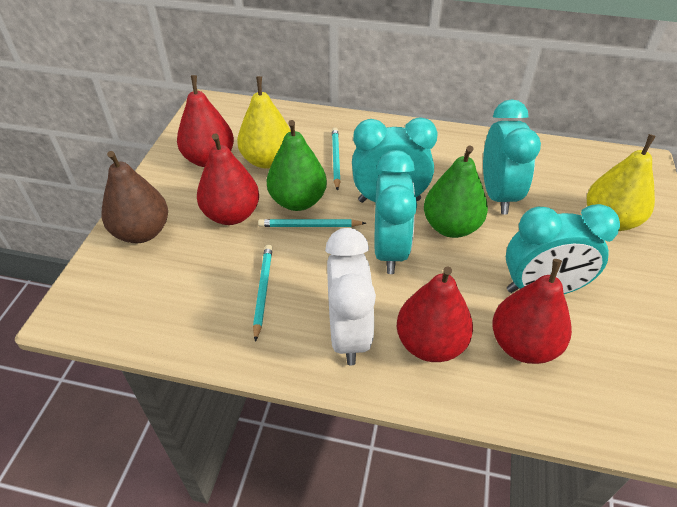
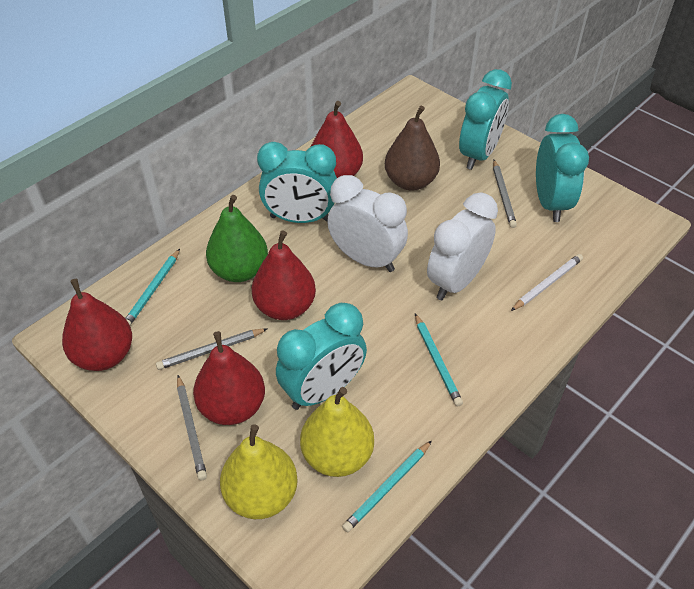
green pear: 2 -> 1
grey pencil: 0 -> 3
white clock: 1 -> 2
white pencil: 0 -> 1

